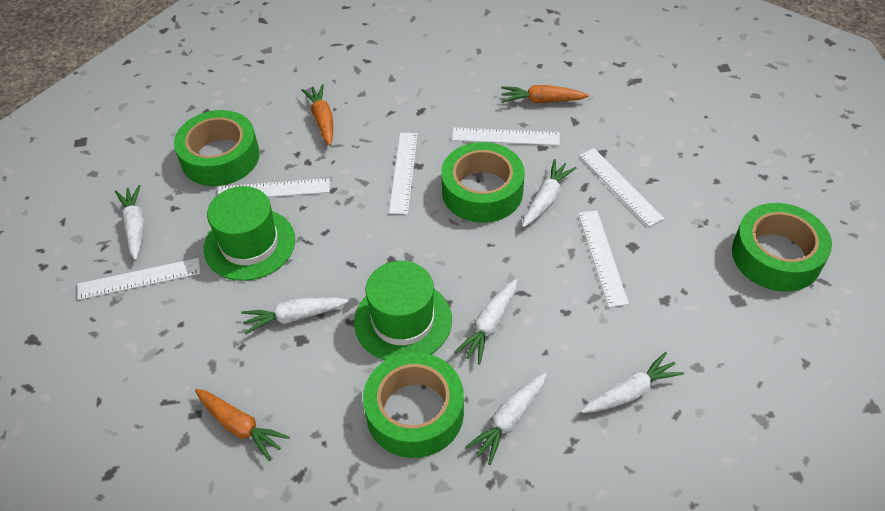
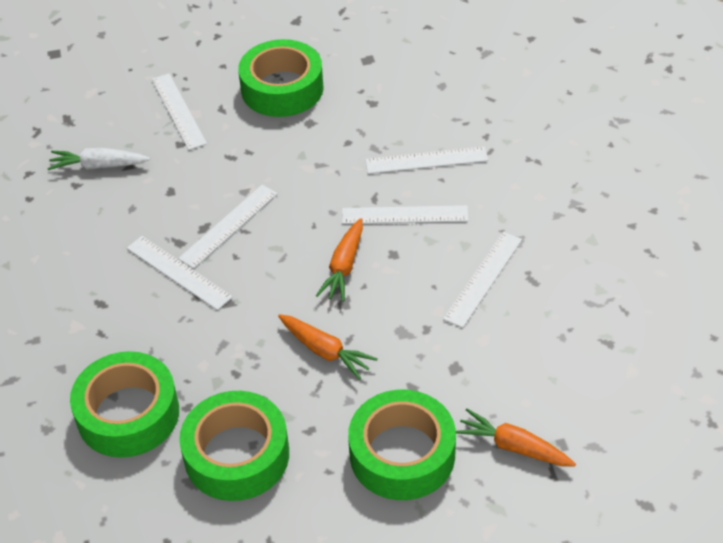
green hat: 2 -> 0
white carrot: 6 -> 1

